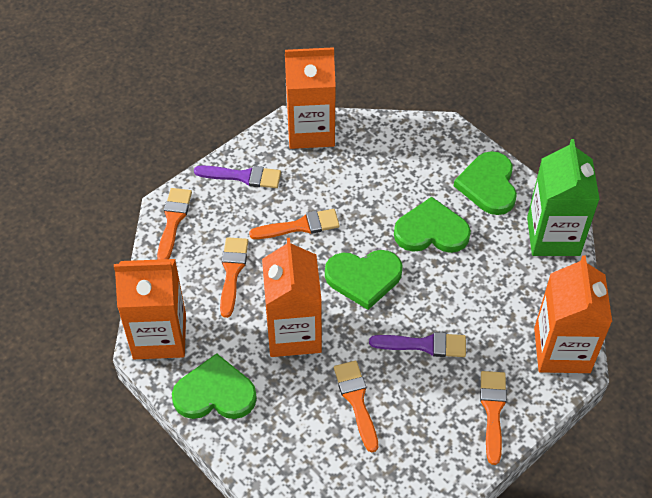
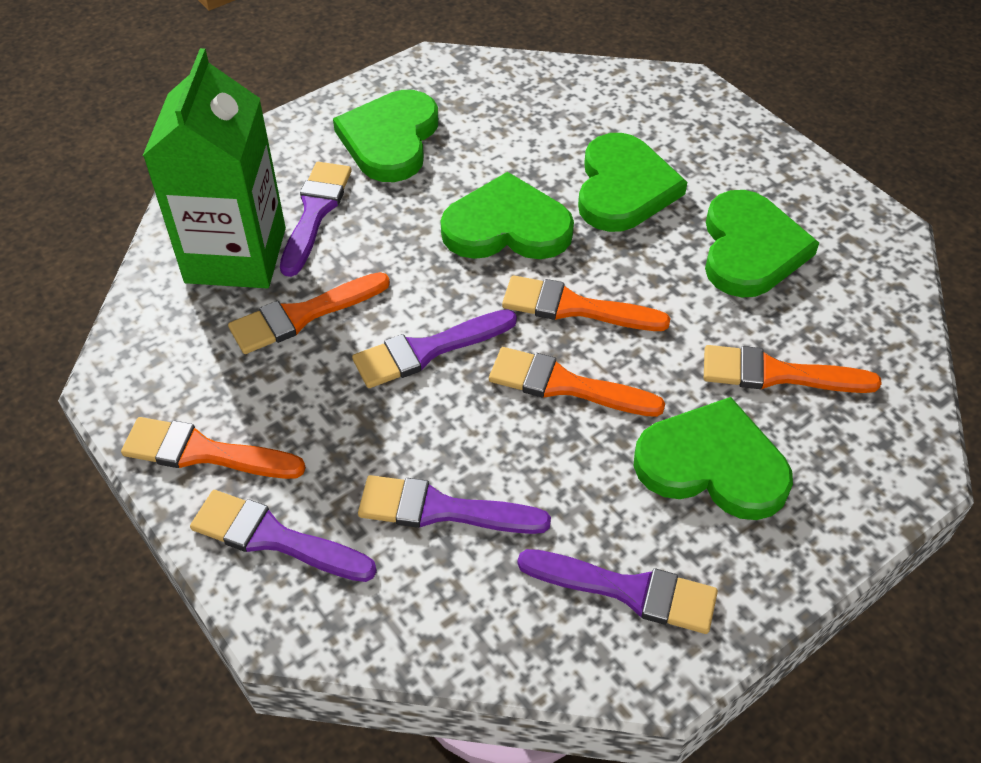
green heart: 4 -> 5
orange carton: 4 -> 0
purple brush: 2 -> 5

